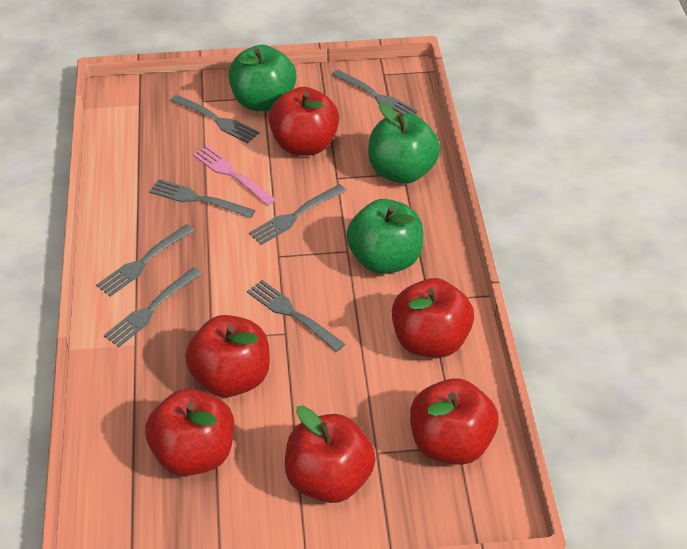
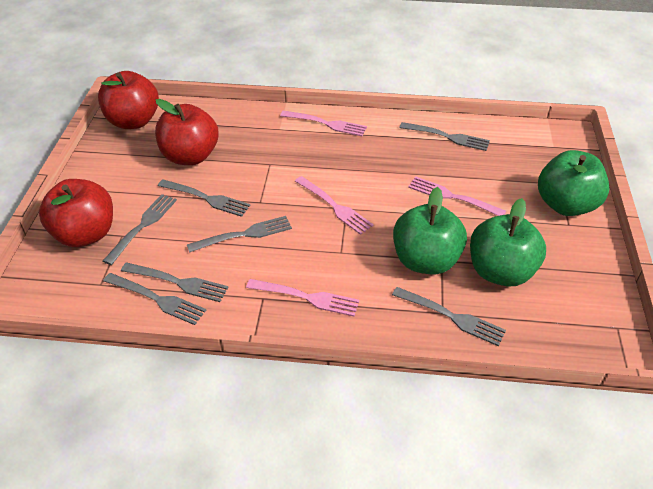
pink fork: 1 -> 4
red apple: 6 -> 3

